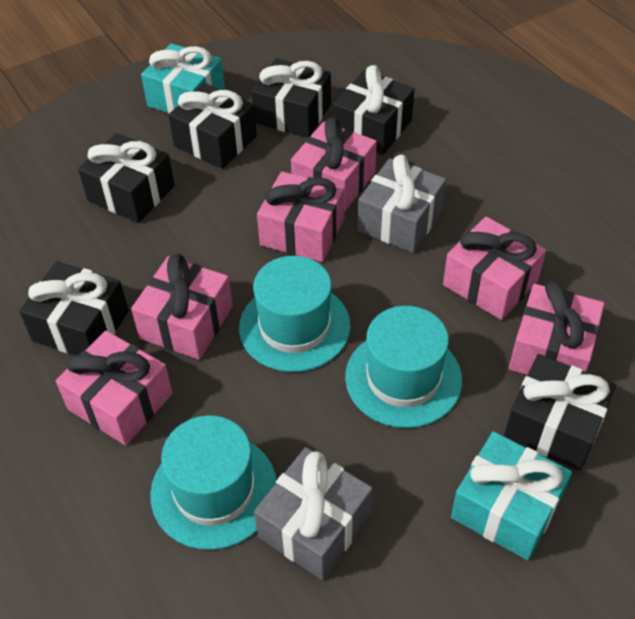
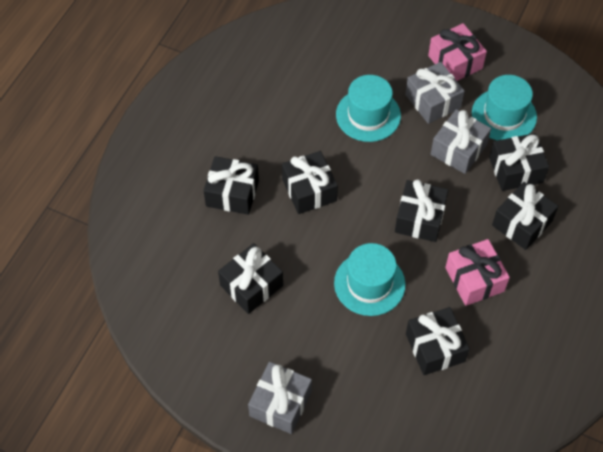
black gift: 6 -> 7
grey gift: 2 -> 3
pink gift: 6 -> 2
turquoise gift: 2 -> 0

